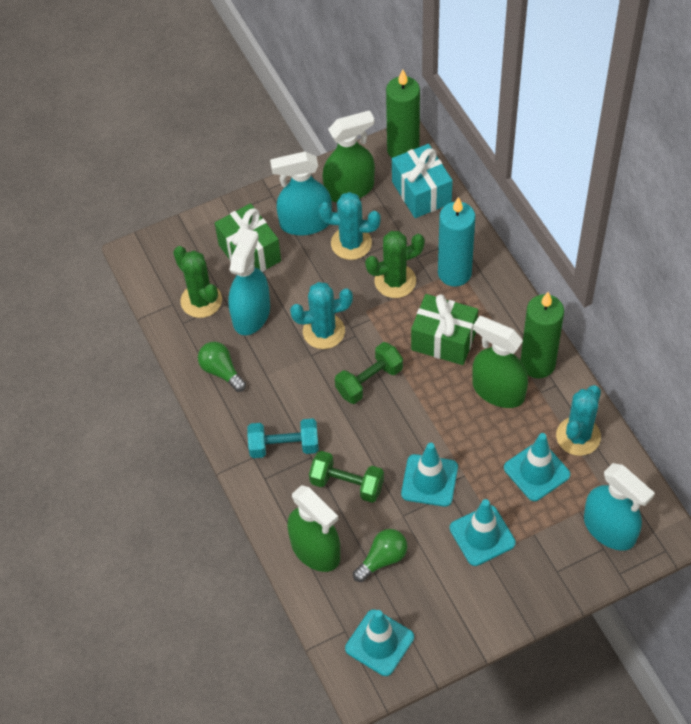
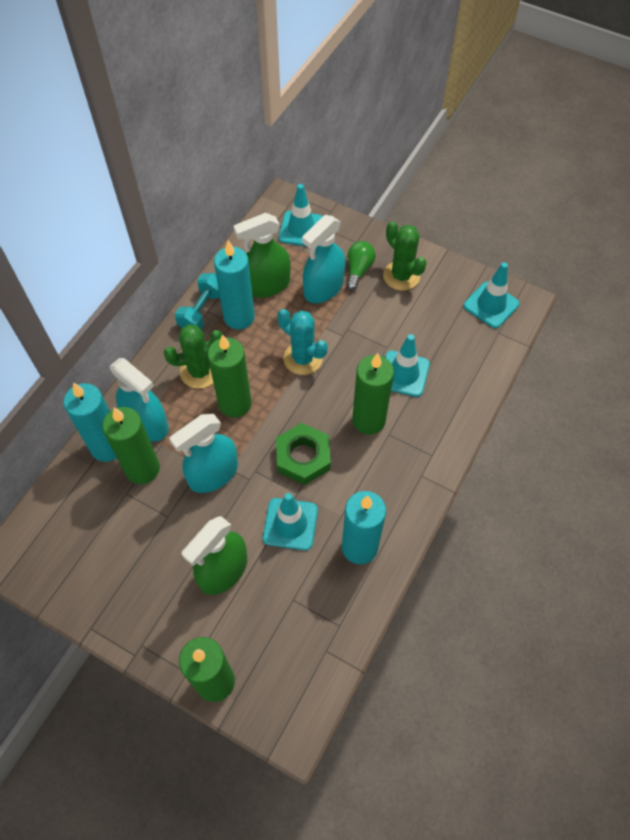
green candle: 2 -> 4
green dumbbell: 2 -> 0
green gift: 2 -> 0
green light bulb: 2 -> 1
green nut: 0 -> 1
green spray bottle: 3 -> 2
turquoise cactus: 3 -> 1
turquoise candle: 1 -> 3
turquoise gift: 1 -> 0

